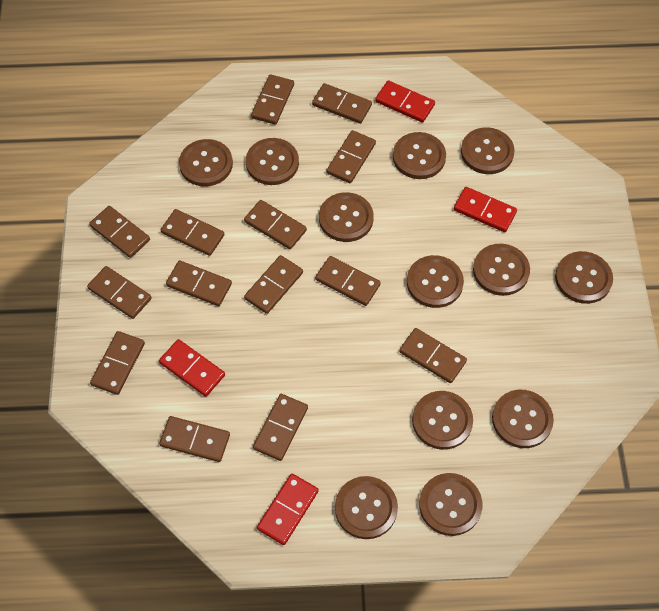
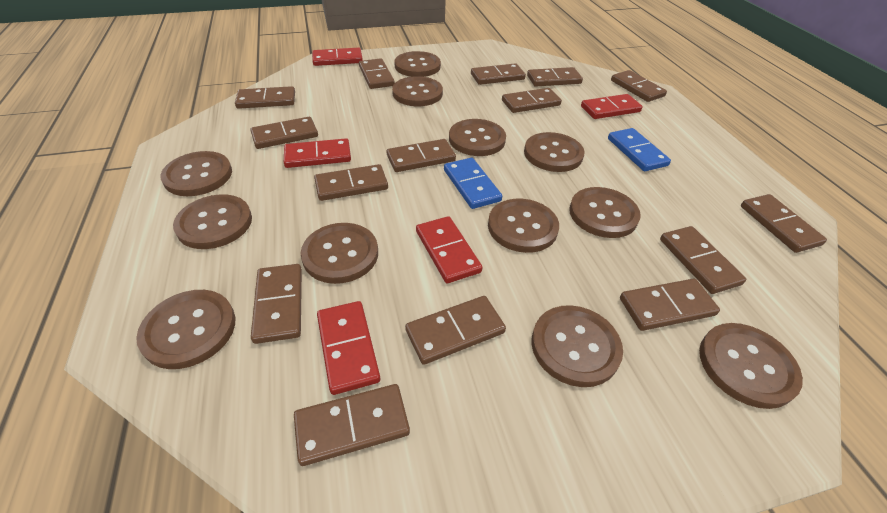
blue domino: 0 -> 2
brown domino: 14 -> 15
red domino: 4 -> 5

